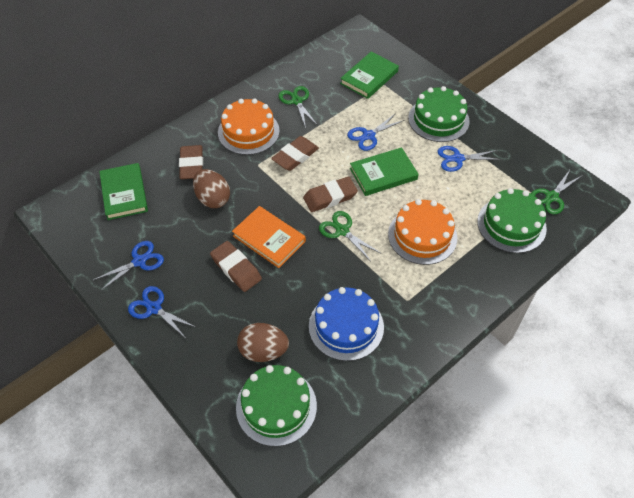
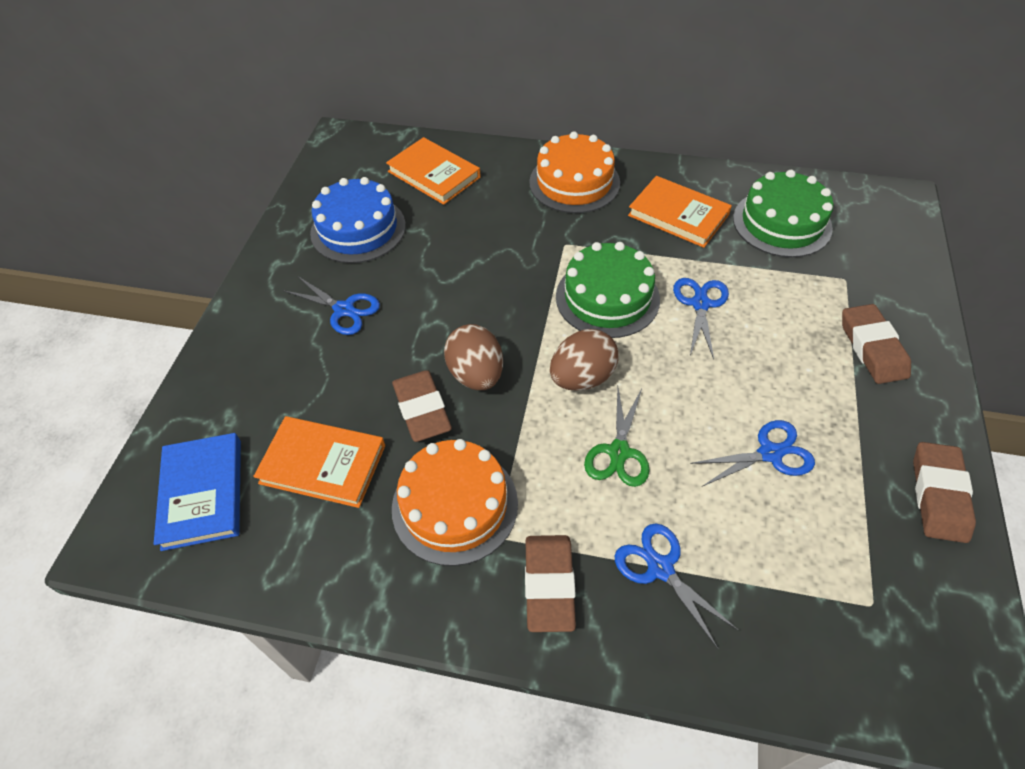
blue book: 0 -> 1
green book: 3 -> 0
green cake: 3 -> 2
green scissors: 3 -> 1
orange book: 1 -> 3

